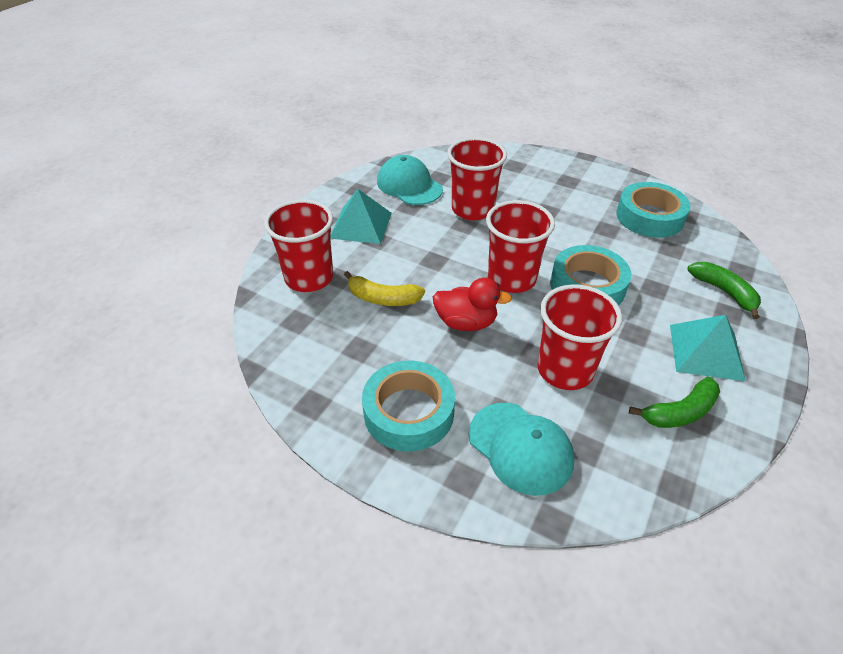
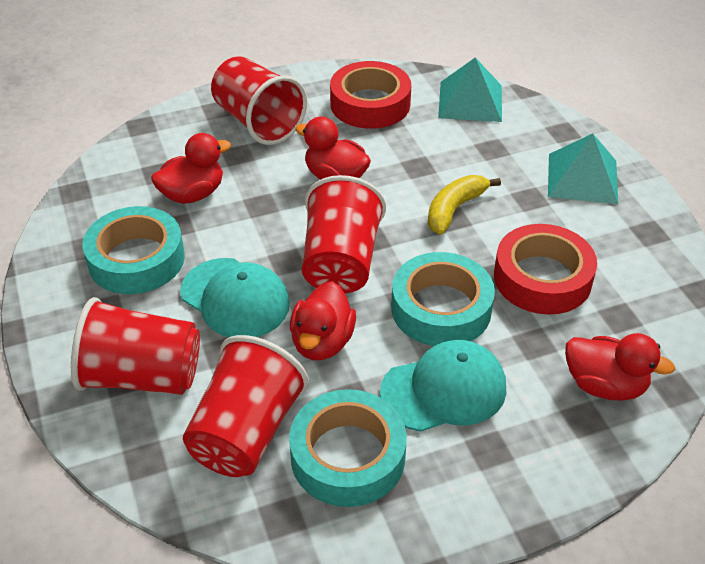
green banana: 2 -> 0
red duck: 1 -> 4
red tape: 0 -> 2

